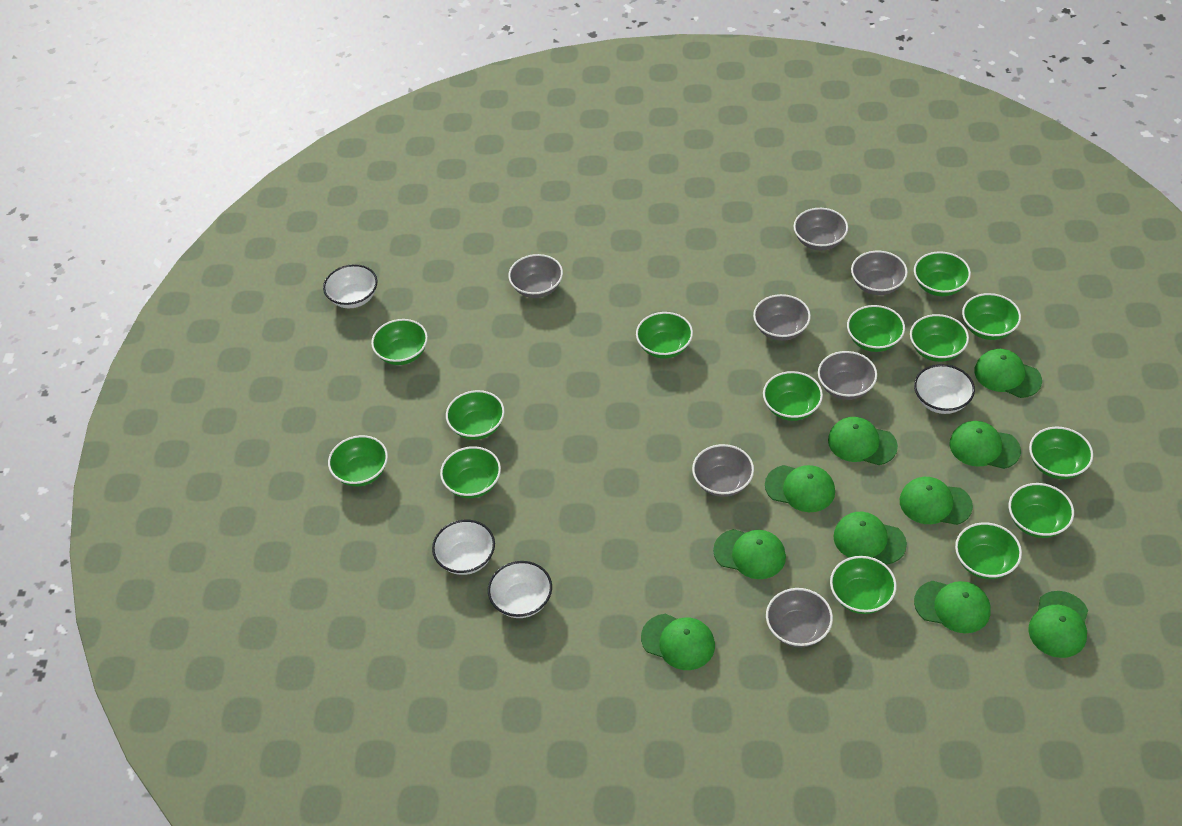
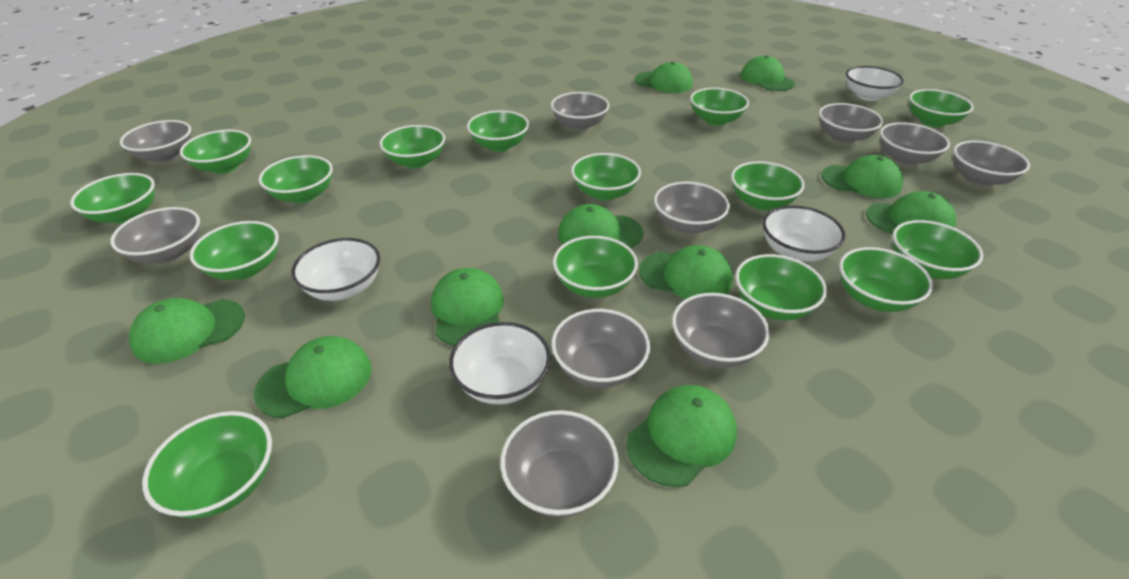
green bowl: 14 -> 15
grey bowl: 7 -> 10

